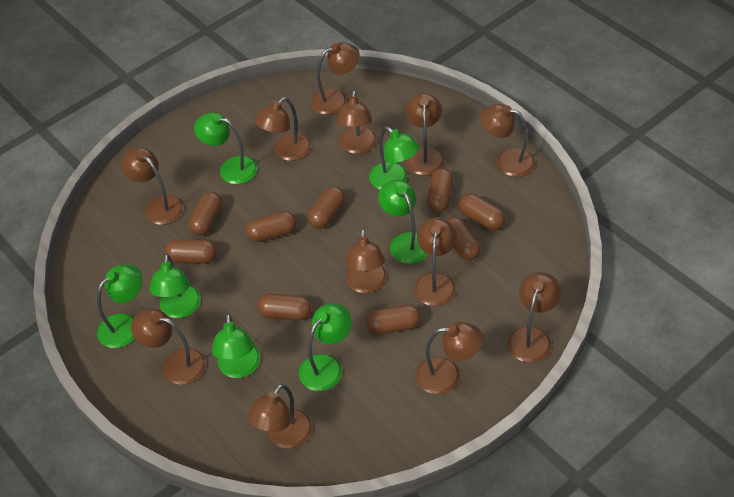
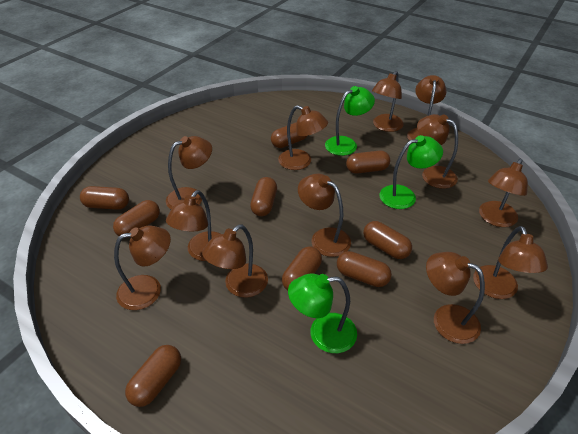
green lamp: 7 -> 3

